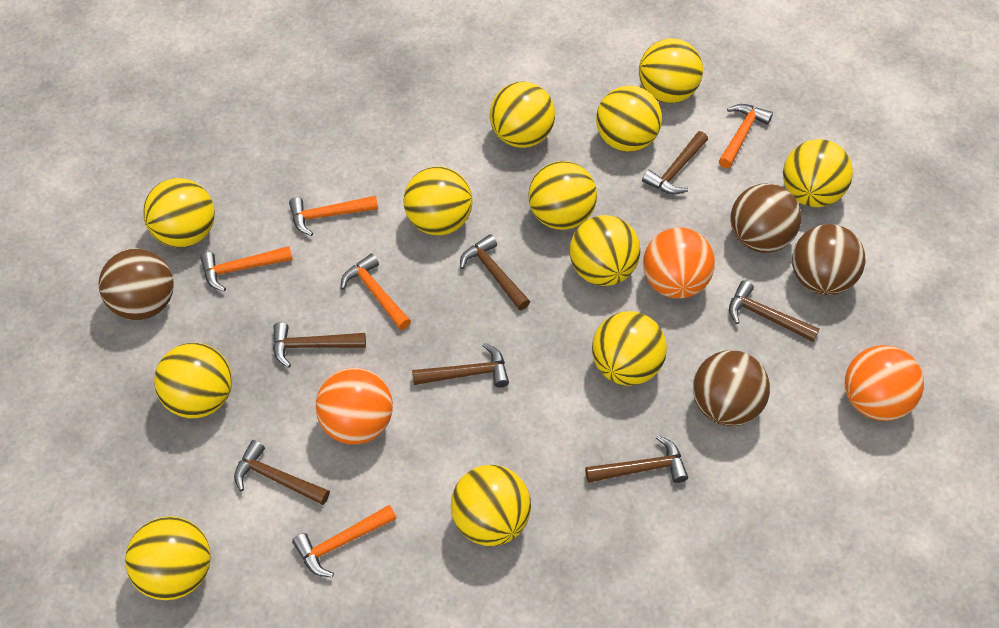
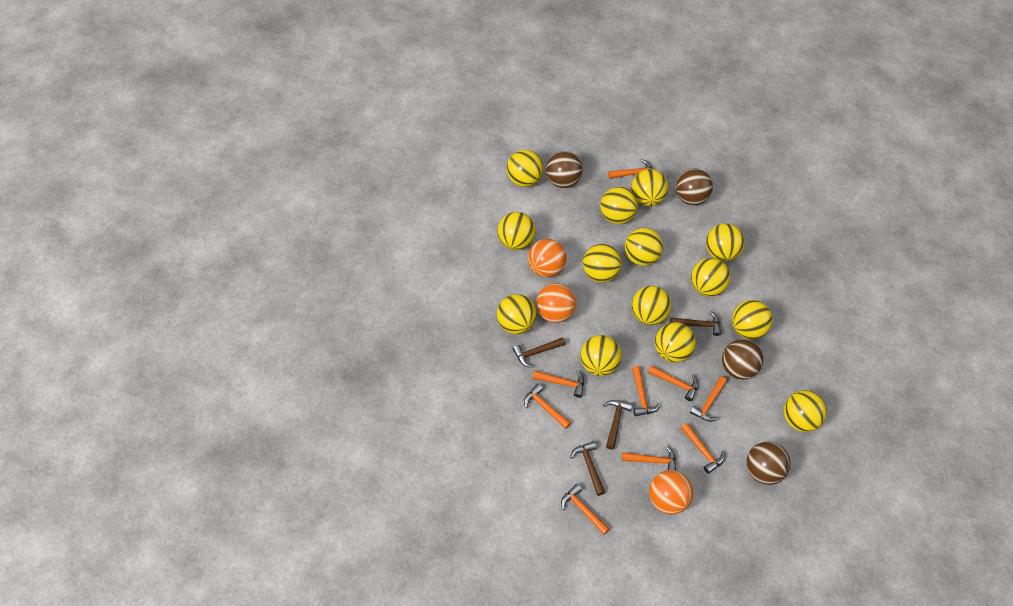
brown hammer: 7 -> 4
orange hammer: 5 -> 9
yellow ball: 12 -> 14

